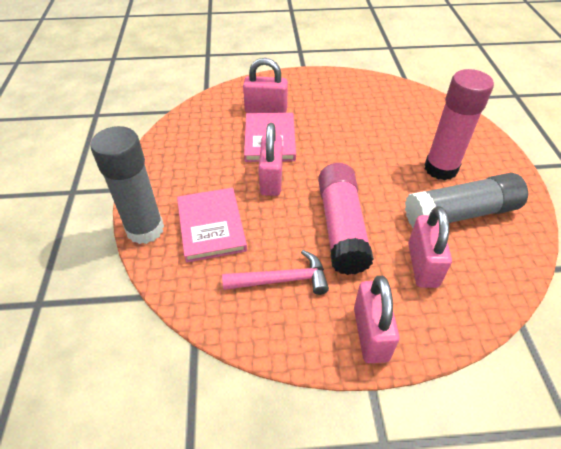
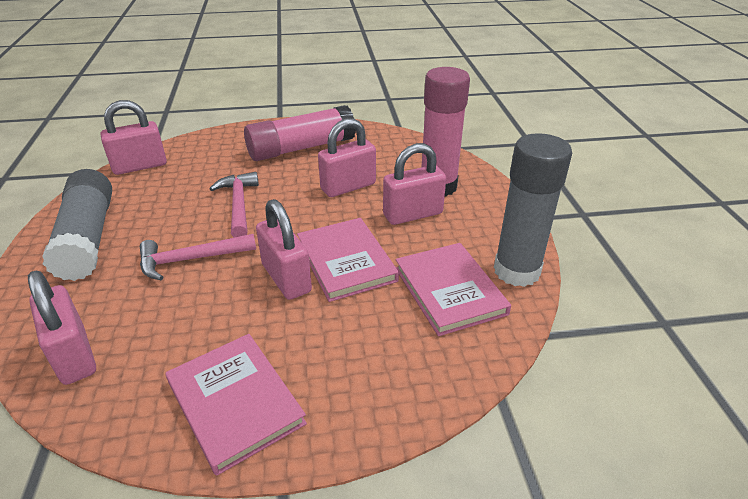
pink book: 2 -> 3
pink hammer: 1 -> 2
pink padlock: 4 -> 5

